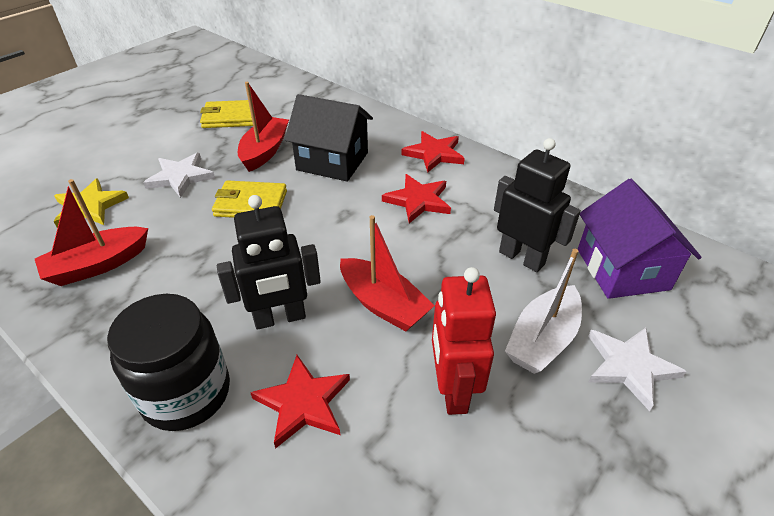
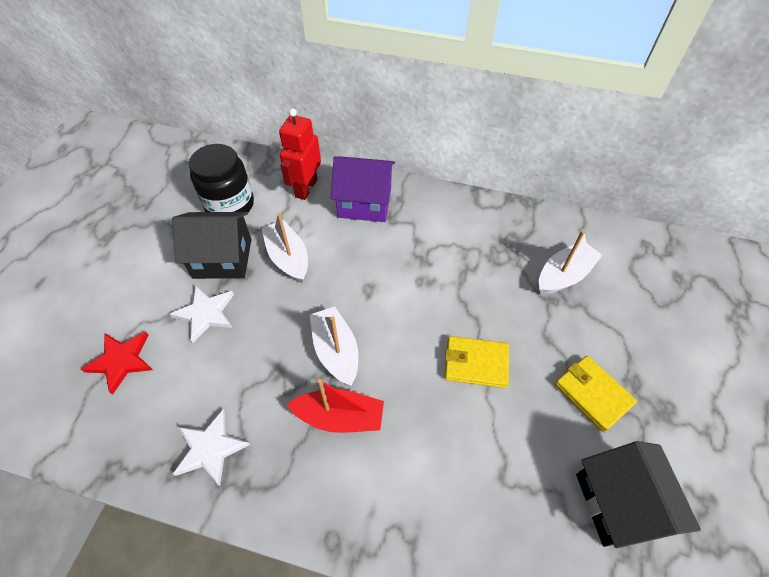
black house: 1 -> 2
black robot: 2 -> 0
red boat: 3 -> 1
red star: 3 -> 1
white boat: 1 -> 3
yellow star: 1 -> 0

